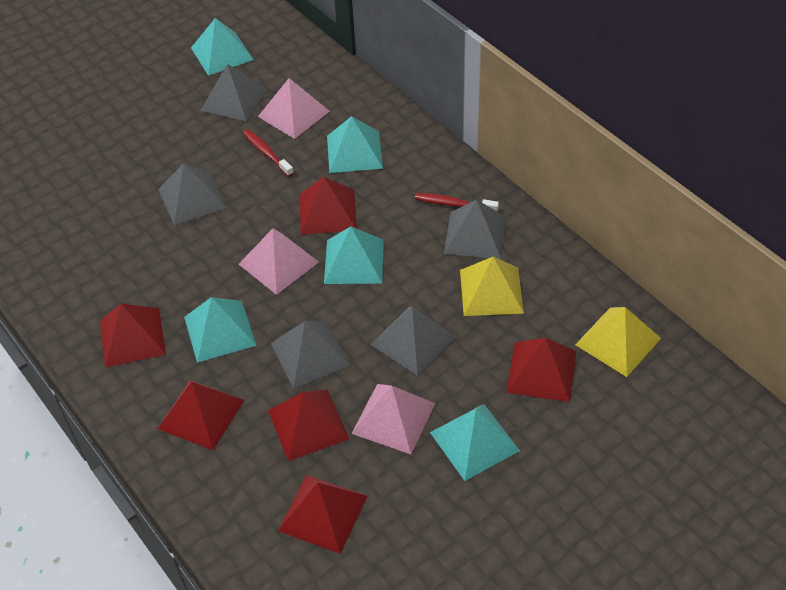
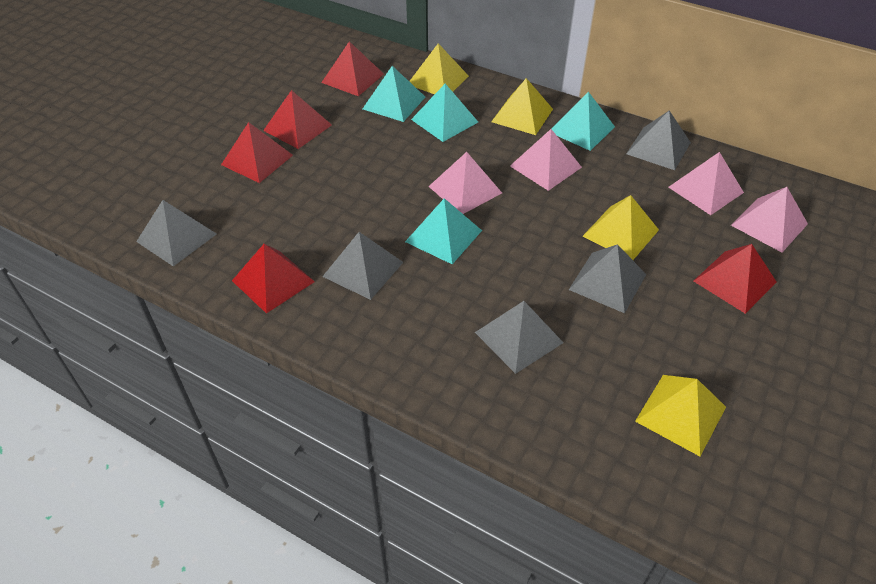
pink pyramid: 3 -> 4
red pyramid: 6 -> 5
red toothbrush: 2 -> 0
turquoise pyramid: 5 -> 4
yellow pyramid: 2 -> 4

